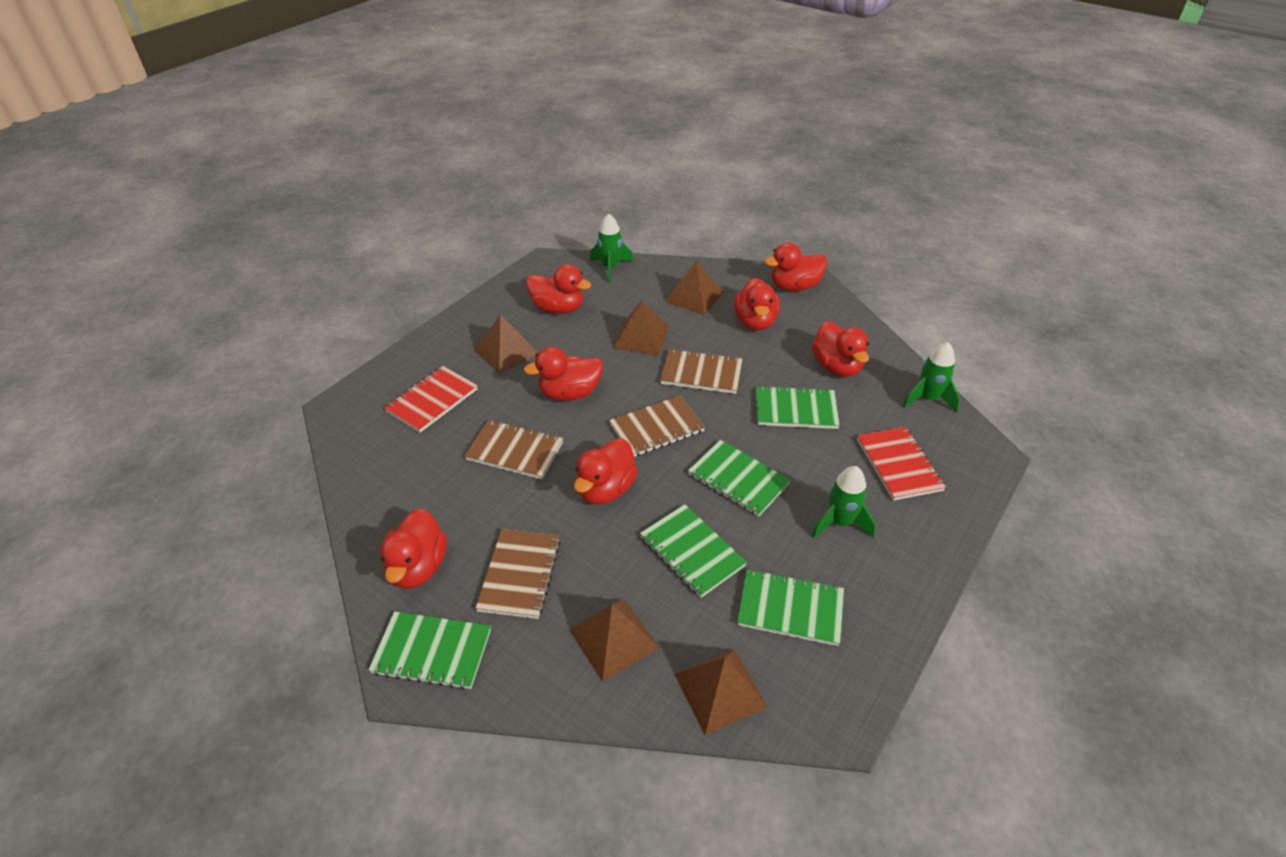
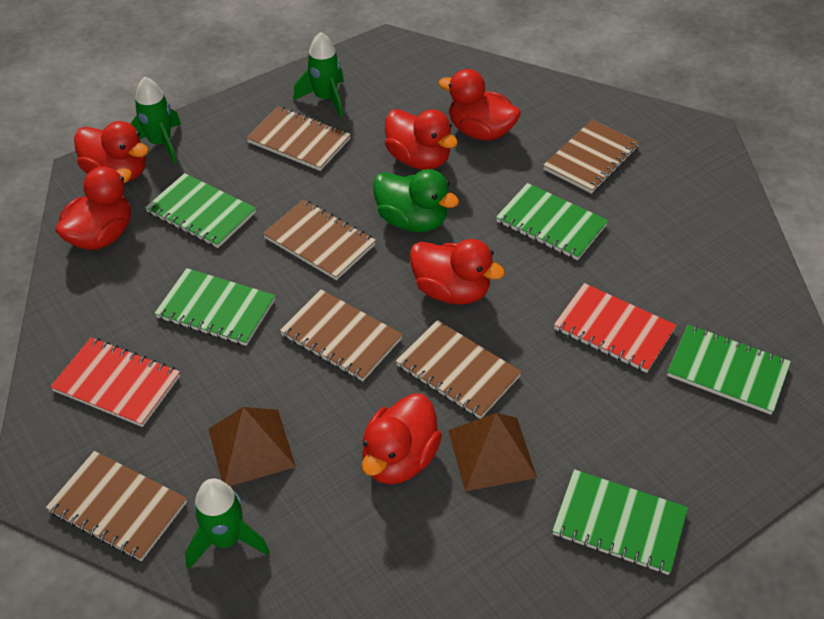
brown notebook: 4 -> 6
brown pyramid: 5 -> 2
green duck: 0 -> 1
red duck: 7 -> 6

